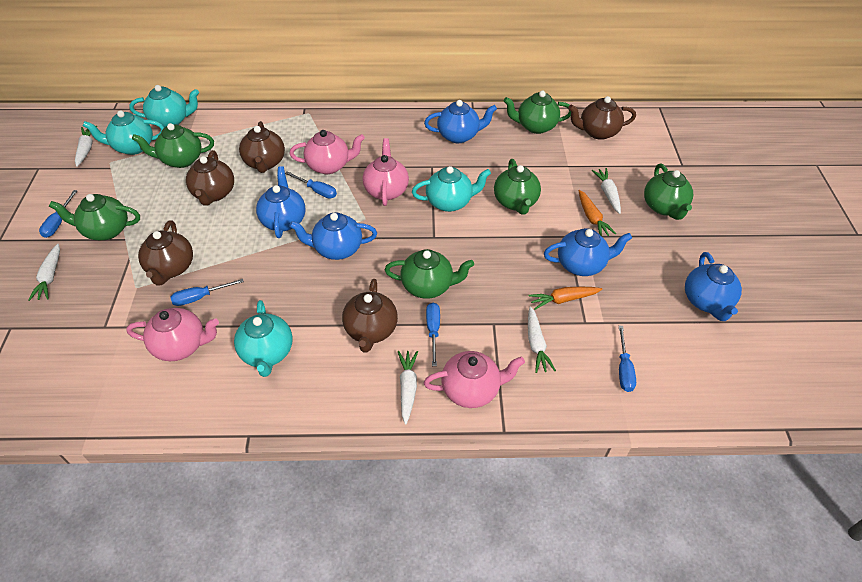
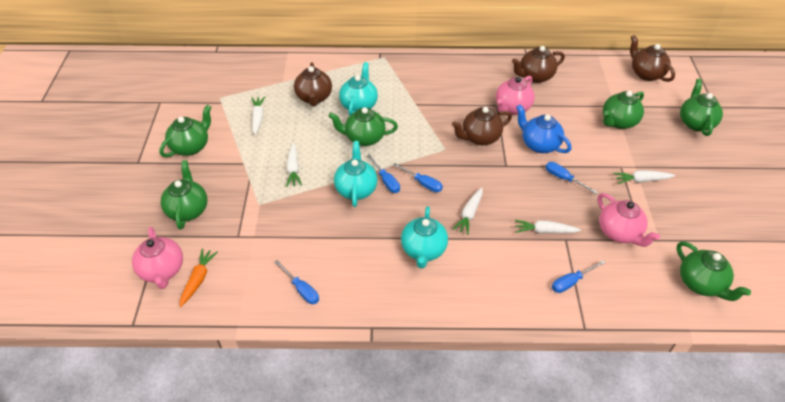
blue teapot: 5 -> 1
brown teapot: 5 -> 4
orange carrot: 2 -> 1
pink teapot: 4 -> 3
turquoise teapot: 4 -> 3

